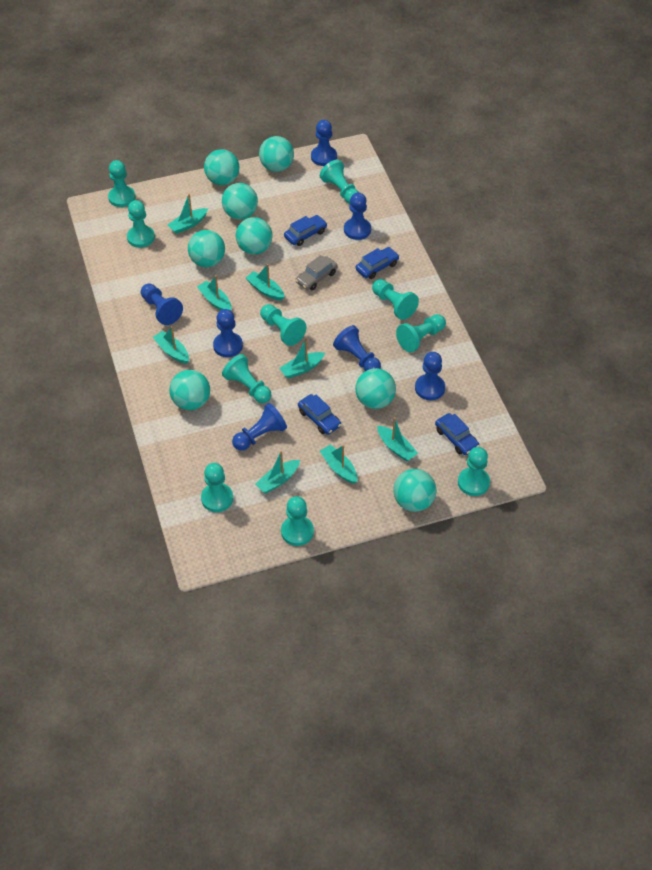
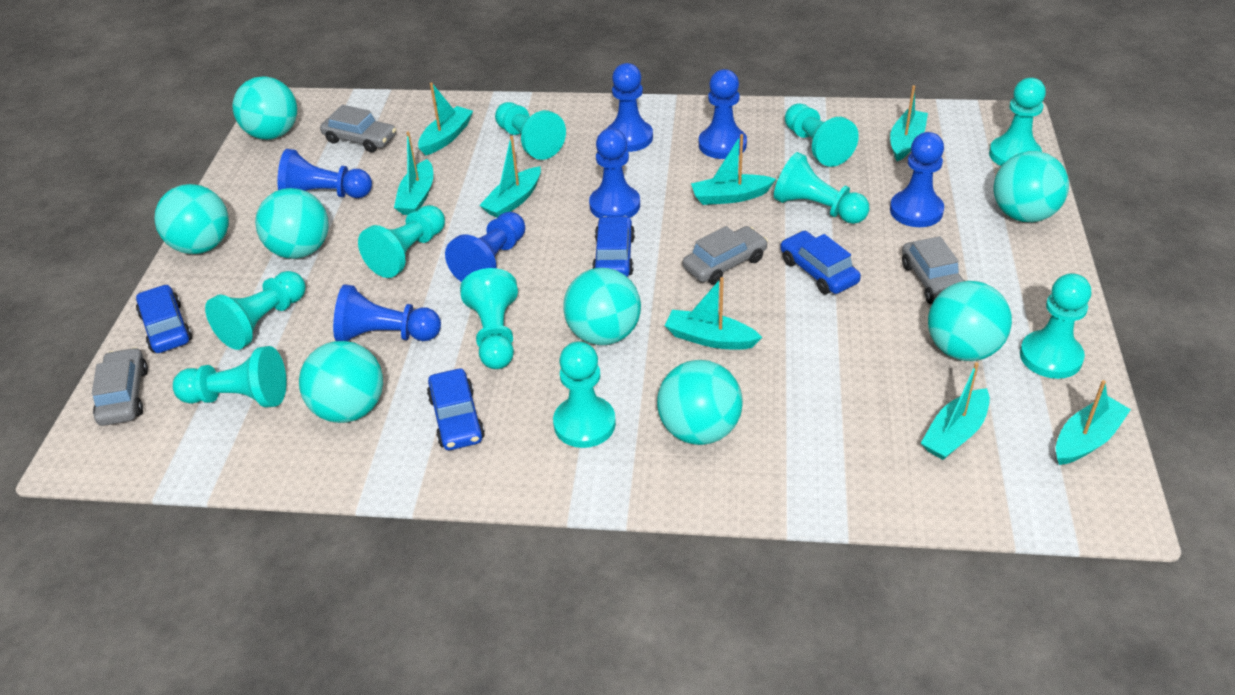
grey car: 1 -> 4

